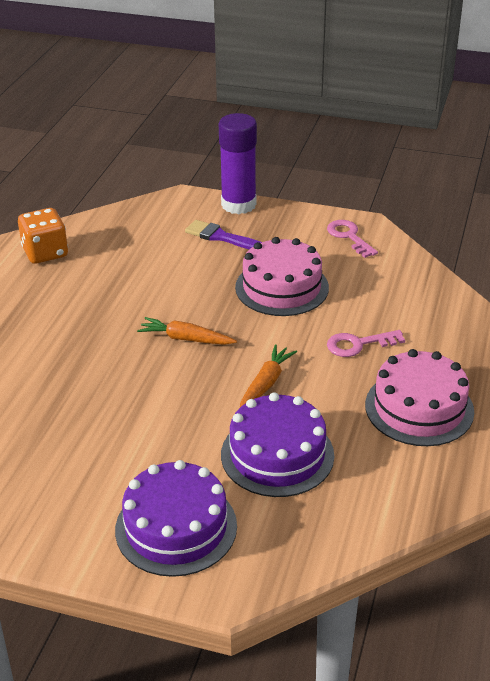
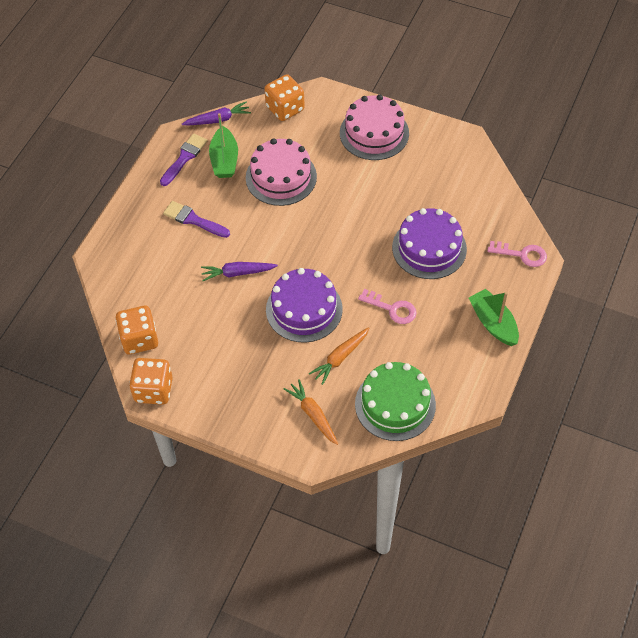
green boat: 0 -> 2
green cake: 0 -> 1
orange dice: 1 -> 3
purple brush: 1 -> 2
purple carrot: 0 -> 2
purple glue stick: 1 -> 0

